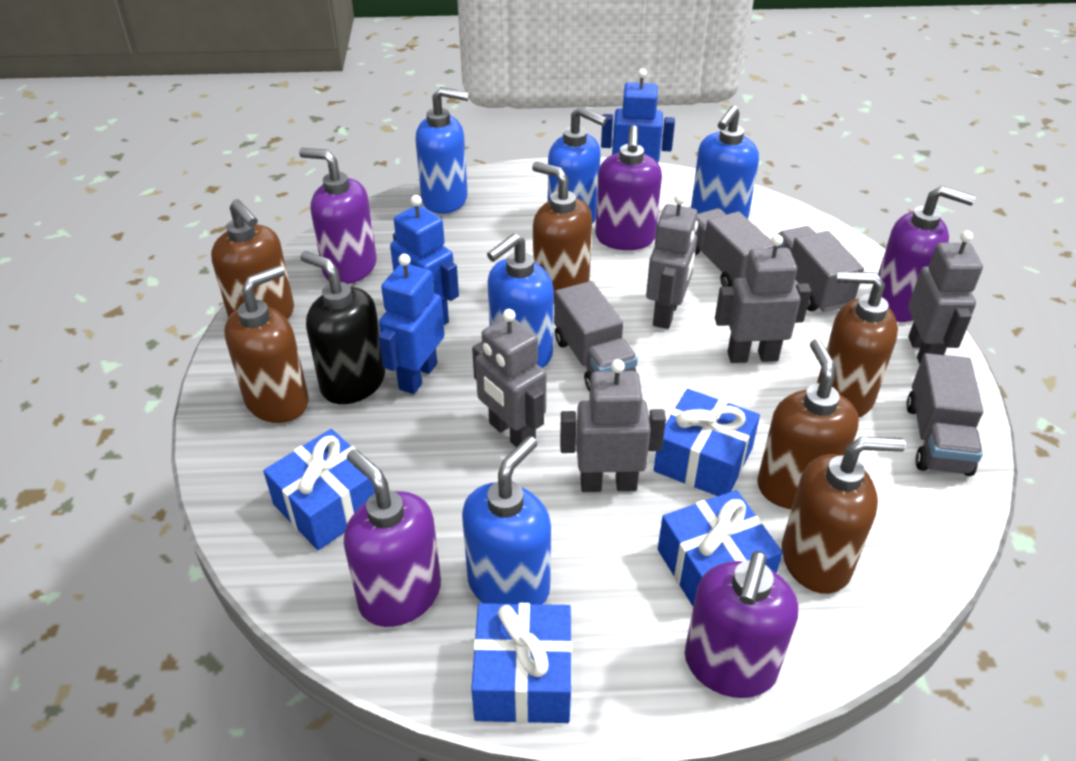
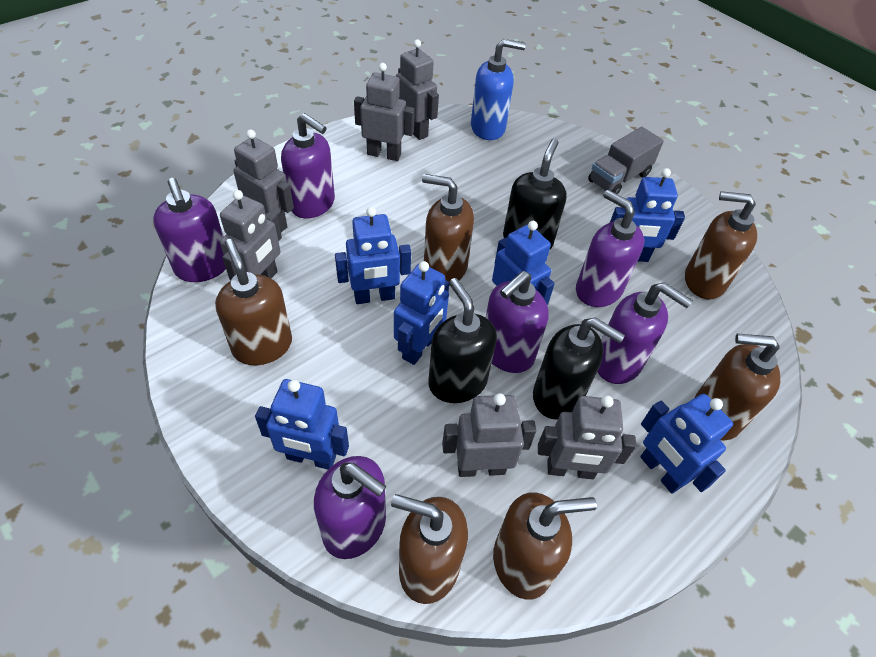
black soap dispenser: 1 -> 3
blue gift: 4 -> 0
blue robot: 3 -> 6
blue soap dispenser: 5 -> 1
grey robot: 5 -> 6
grey truck: 4 -> 1
purple soap dispenser: 5 -> 6

